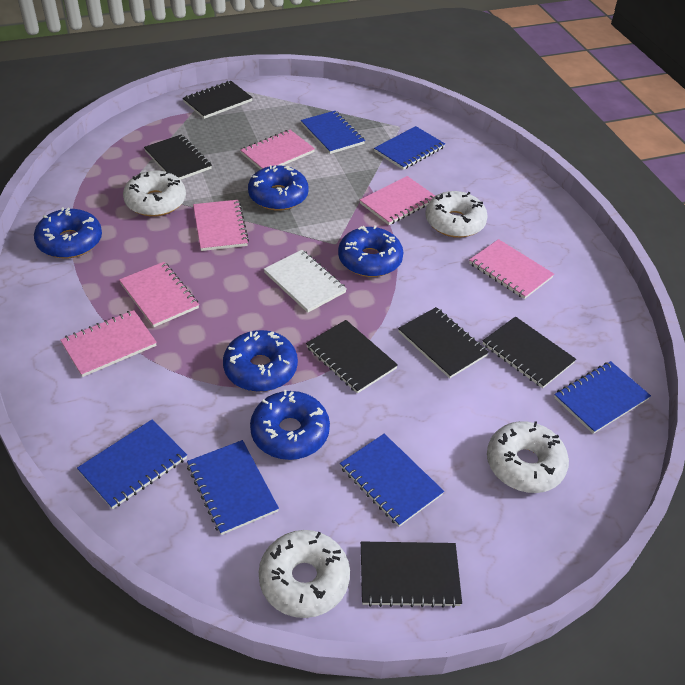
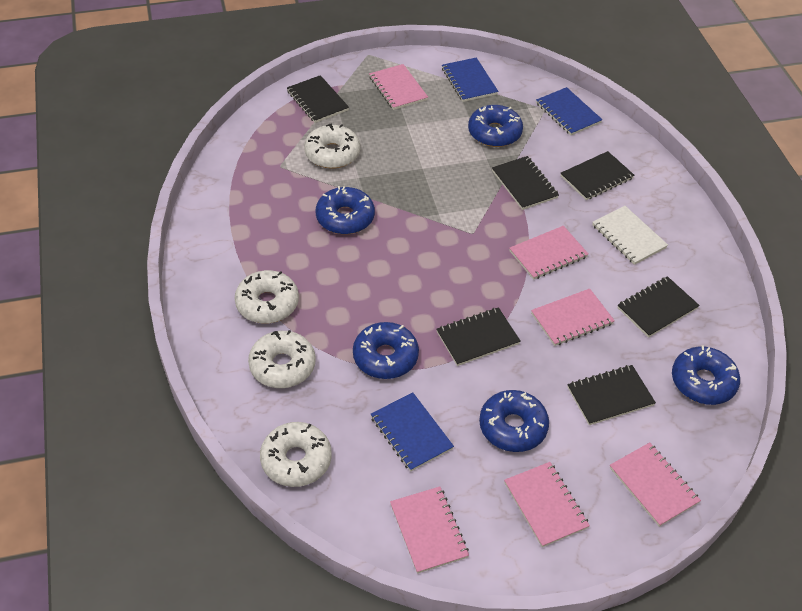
blue notebook: 6 -> 3

